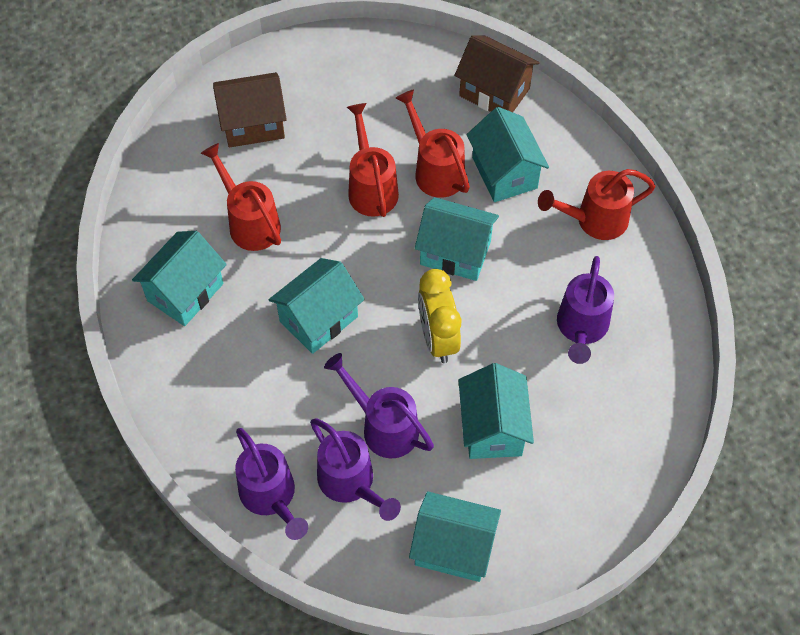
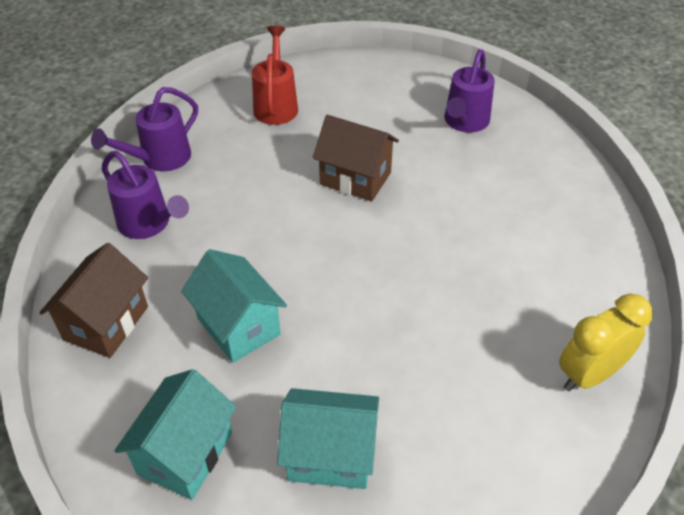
purple watering can: 4 -> 3
red watering can: 4 -> 1
turquoise house: 6 -> 3

